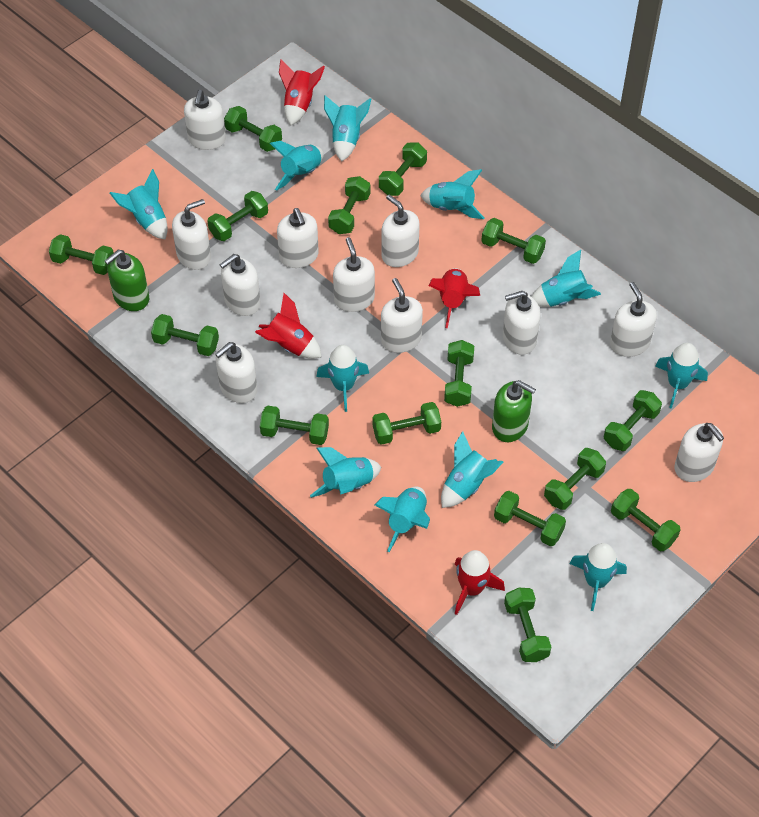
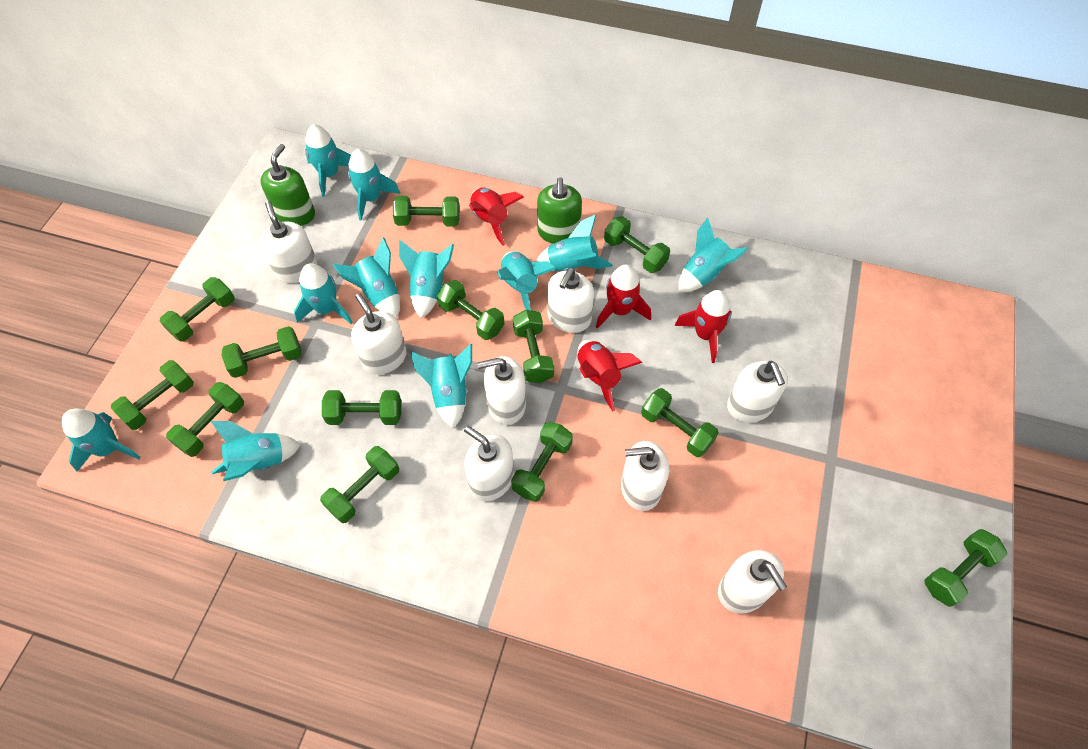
green dumbbell: 15 -> 13
white soap dispenser: 11 -> 8

